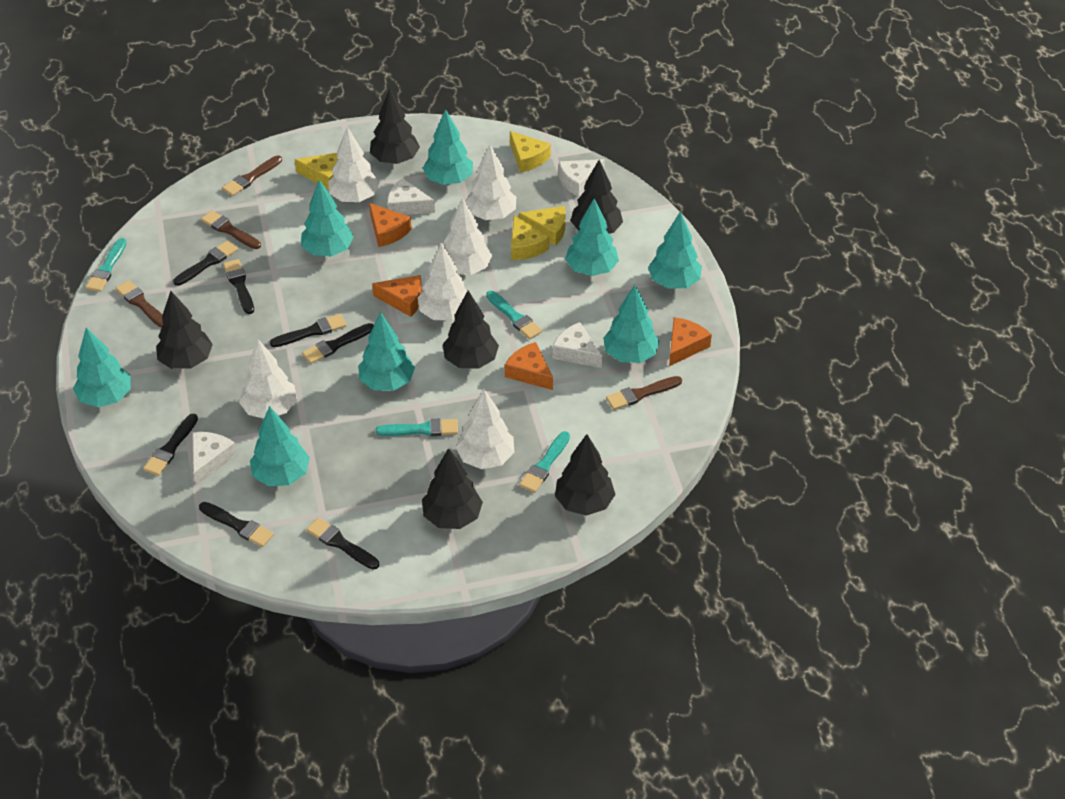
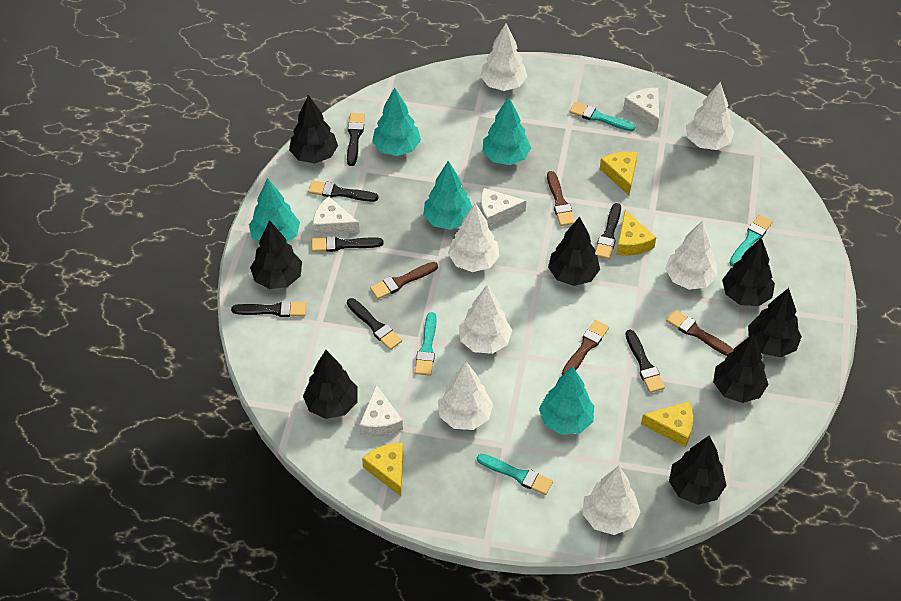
black tree: 6 -> 8
orange cheese: 4 -> 0
turquoise tree: 8 -> 5
white tree: 6 -> 7

